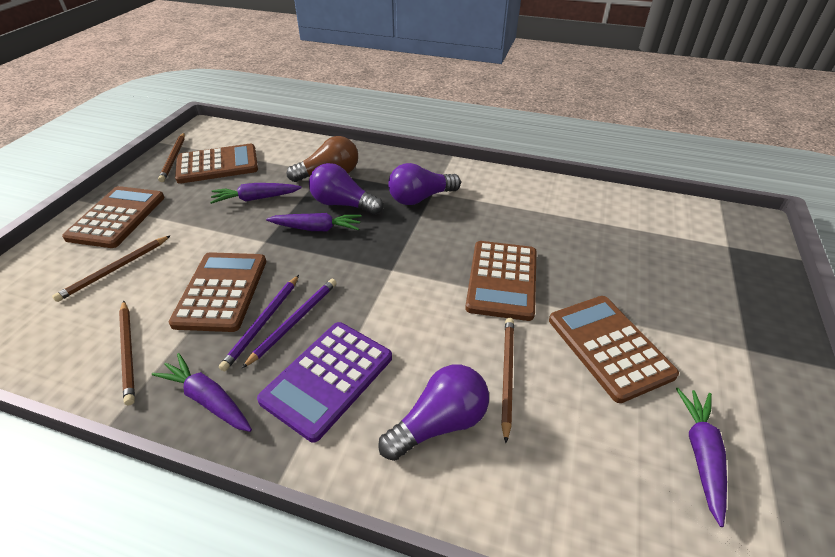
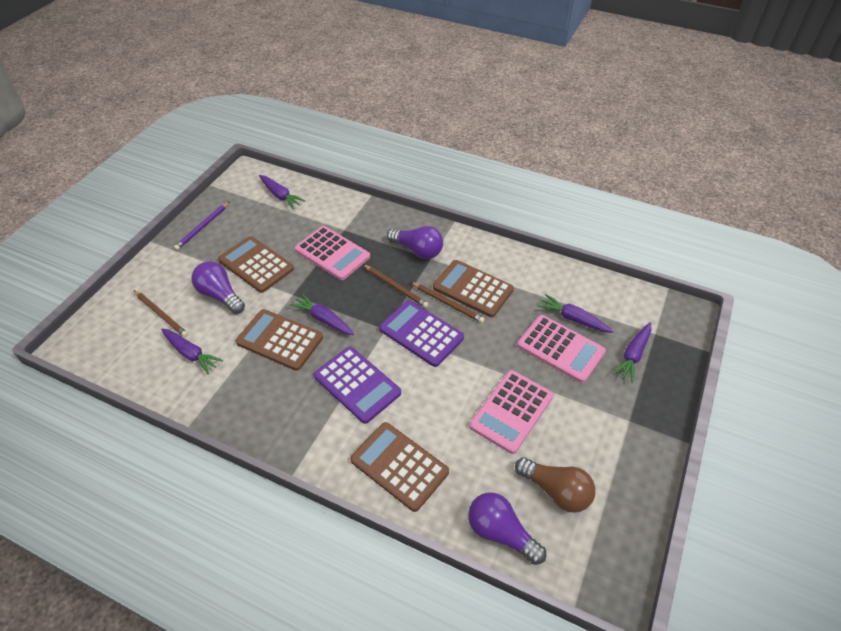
brown calculator: 5 -> 4
brown pencil: 4 -> 3
pink calculator: 0 -> 3
purple calculator: 1 -> 2
purple carrot: 4 -> 5
purple pencil: 2 -> 1

